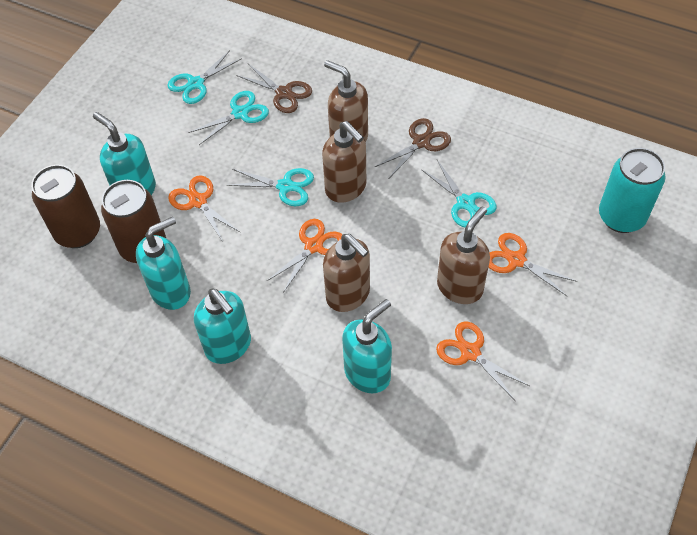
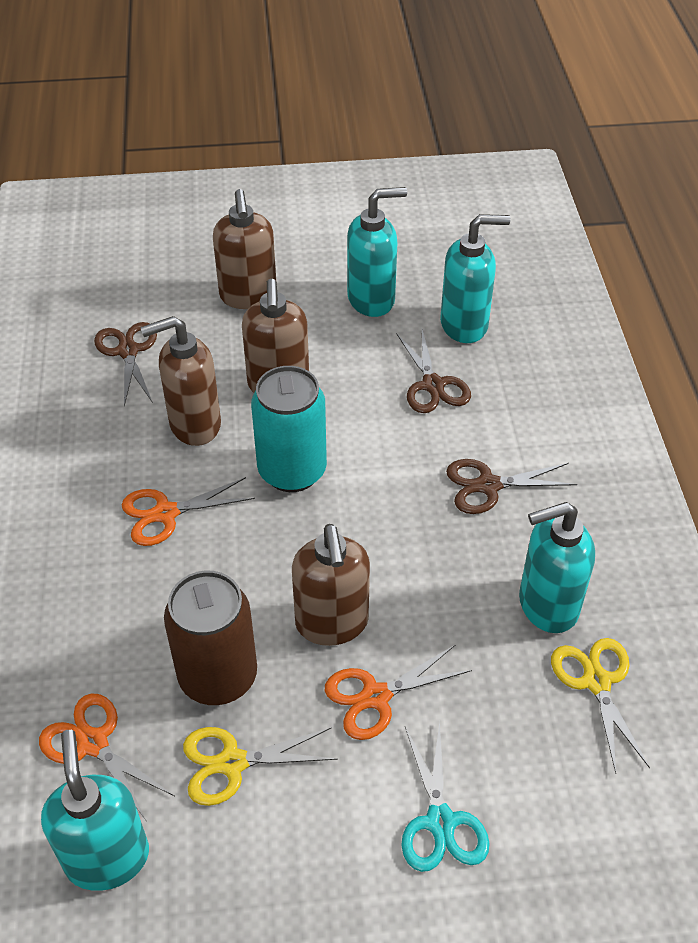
brown can: 2 -> 1
brown scissors: 2 -> 3
orange scissors: 4 -> 3
turquoise scissors: 4 -> 1
yellow scissors: 0 -> 2

